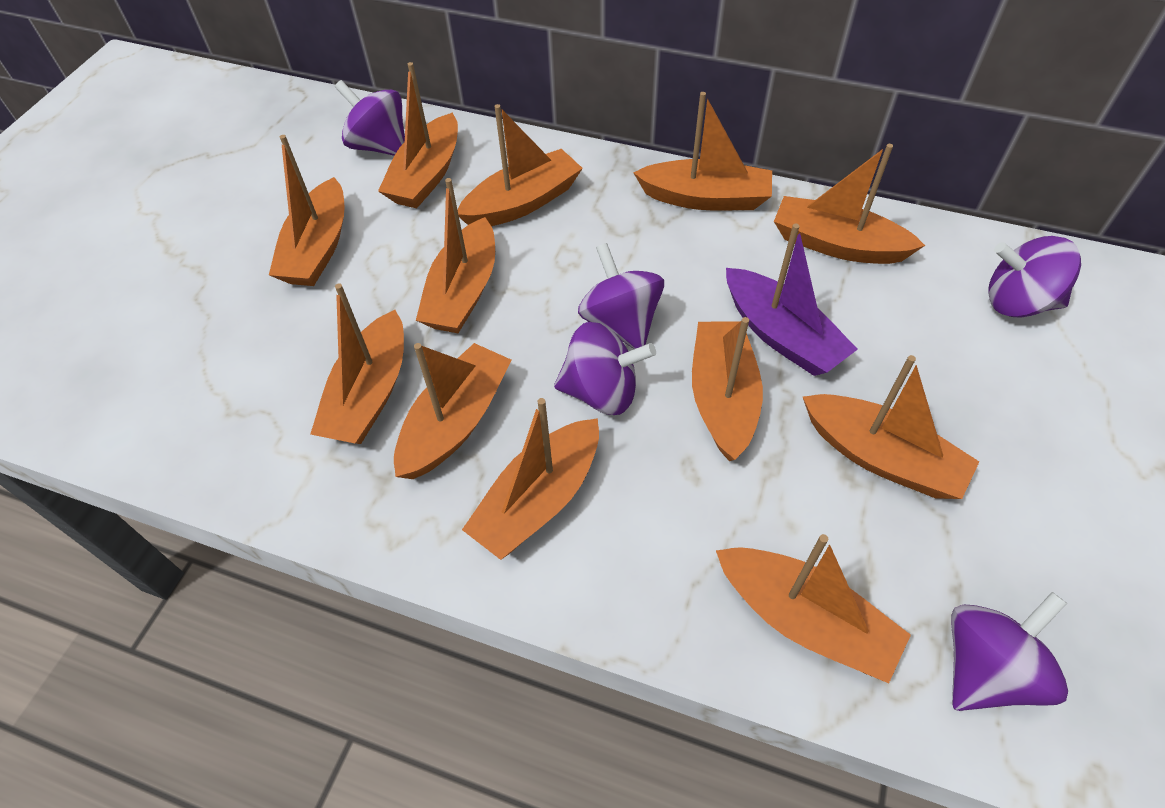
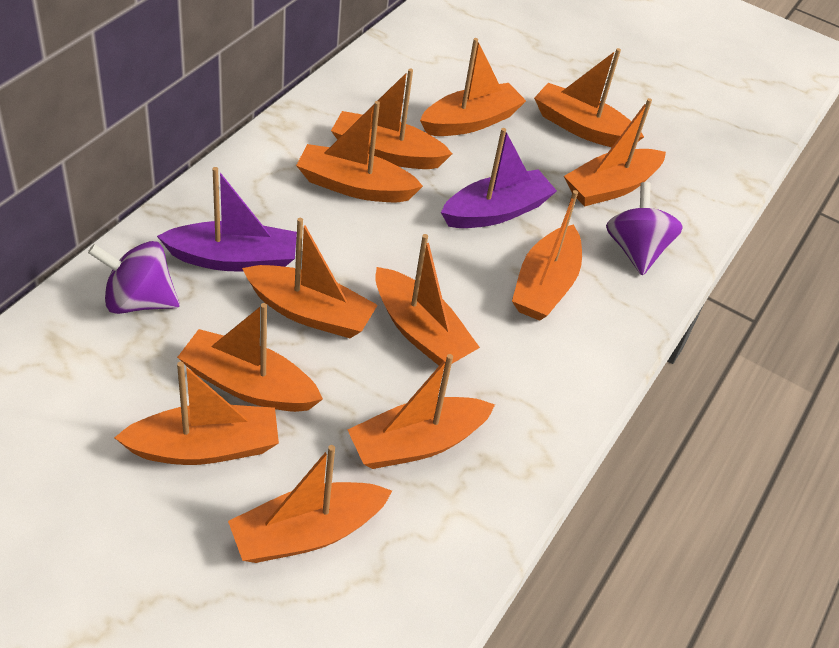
purple boat: 1 -> 2
purple spinning top: 5 -> 2

